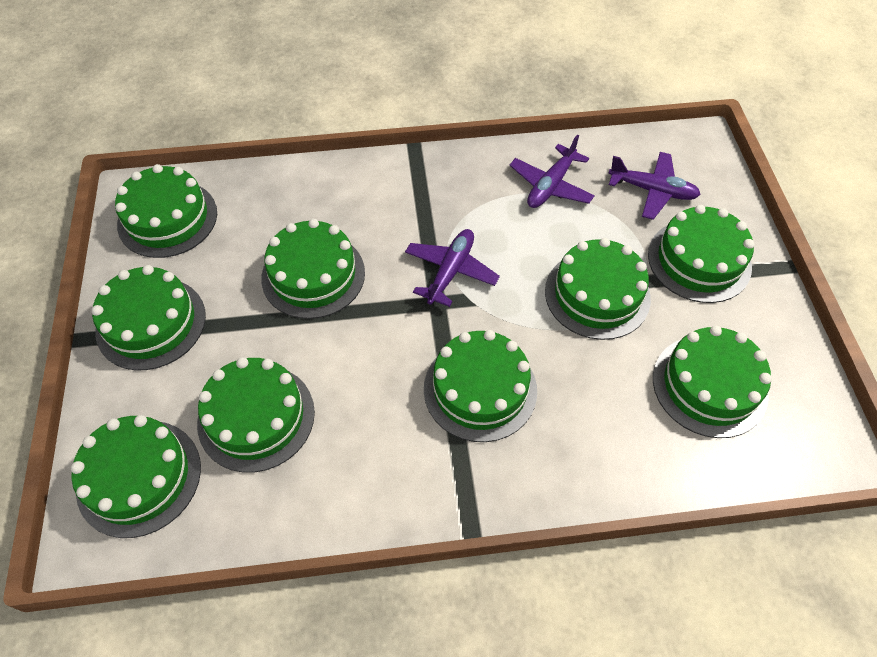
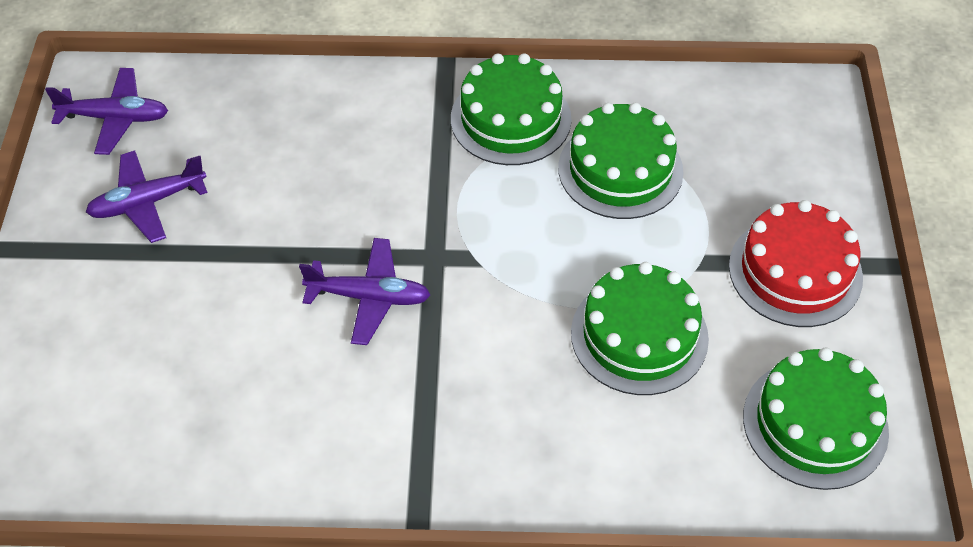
green cake: 9 -> 4
red cake: 0 -> 1

